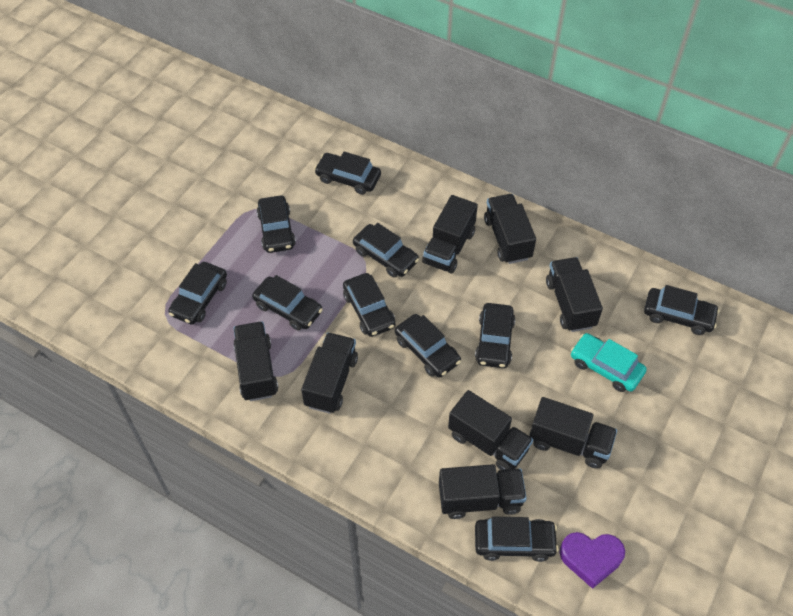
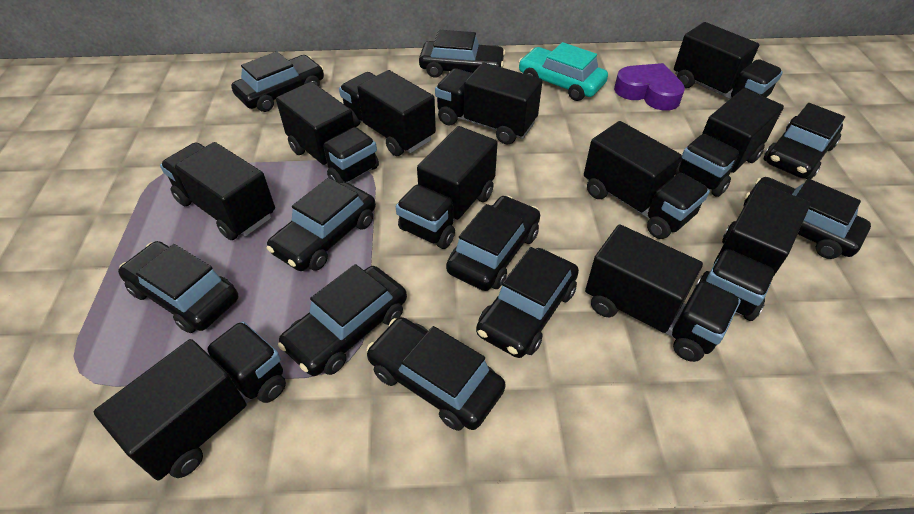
black truck: 8 -> 11

